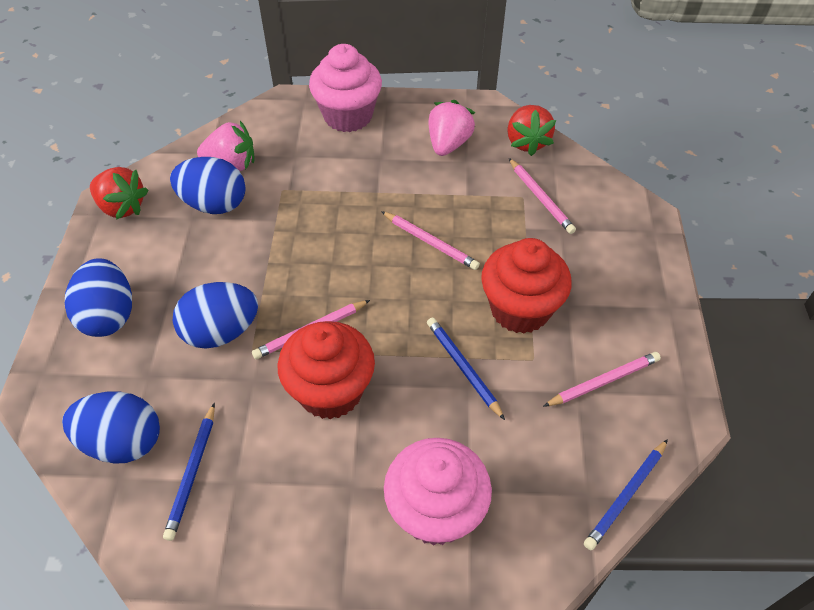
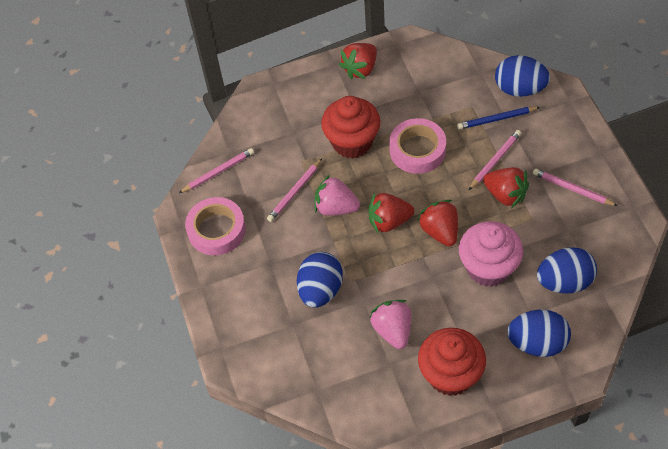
blue pencil: 3 -> 1
pink cupcake: 2 -> 1
pink tape: 0 -> 2
red strawberry: 2 -> 4

